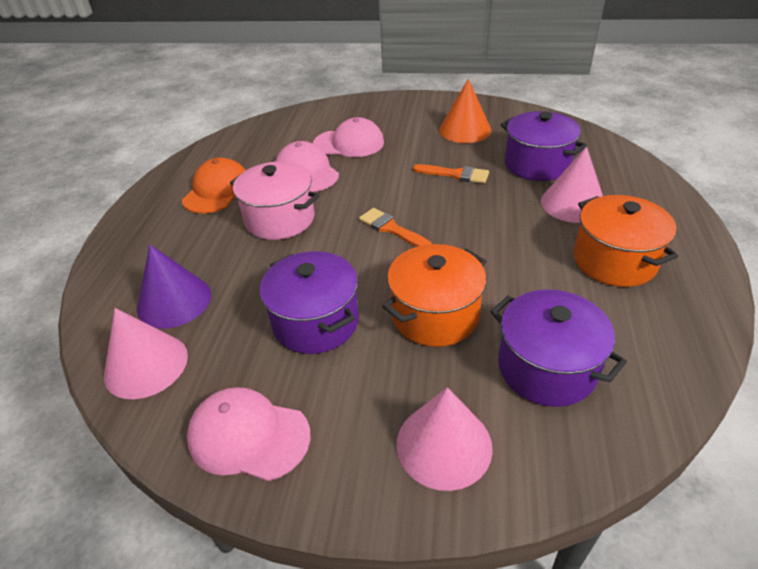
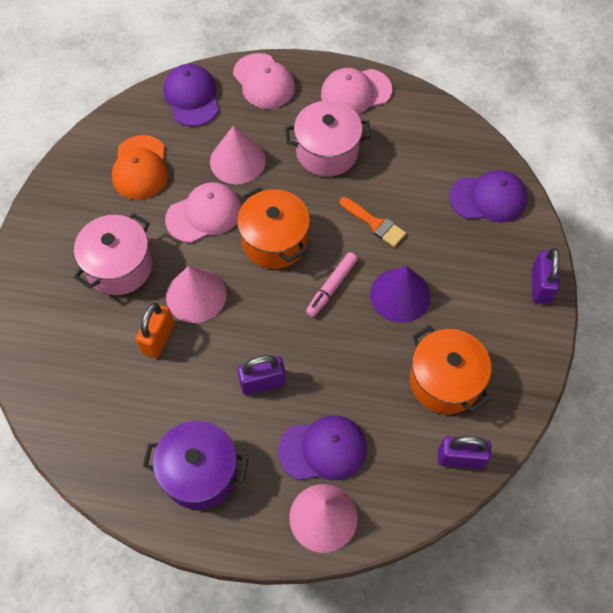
orange brush: 2 -> 1
orange cone: 1 -> 0
orange padlock: 0 -> 1
pink marker: 0 -> 1
pink pot: 1 -> 2
purple cap: 0 -> 3
purple padlock: 0 -> 3
purple pot: 3 -> 1

